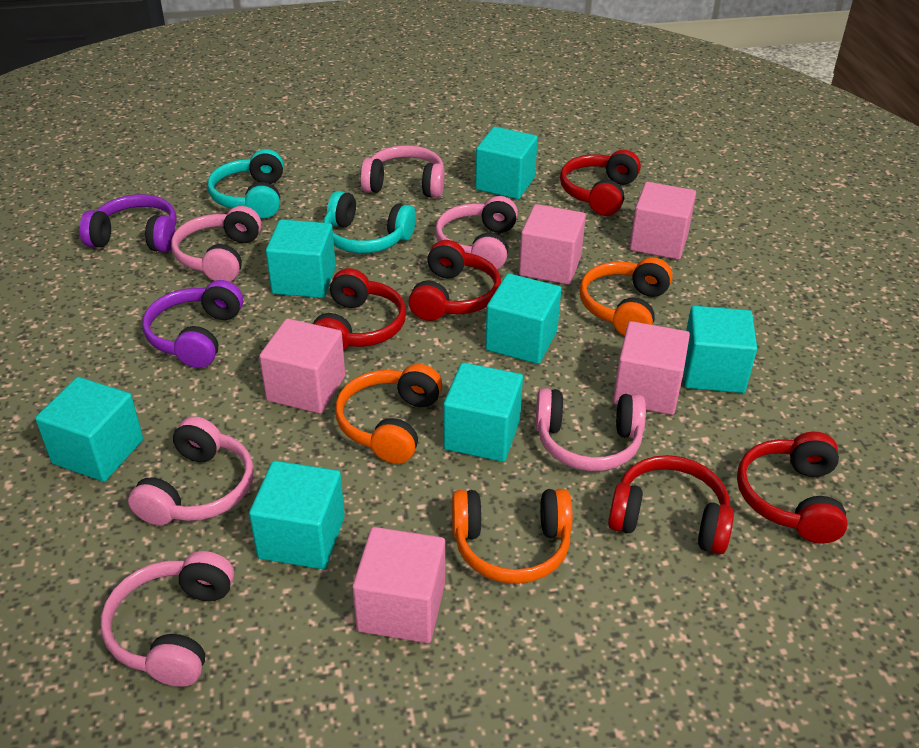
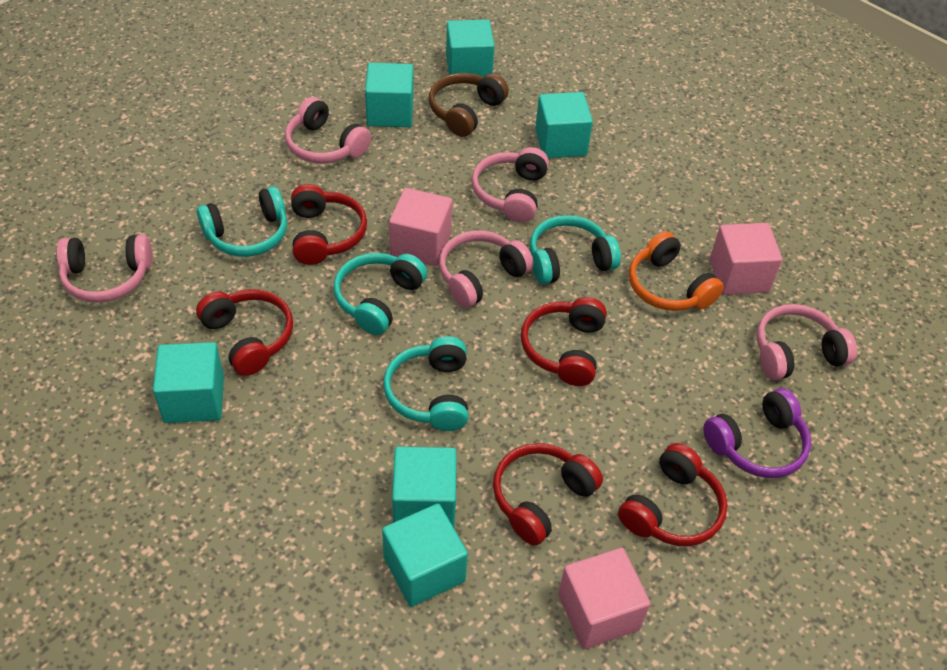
brown headphones: 0 -> 1
orange headphones: 3 -> 1
pink cube: 5 -> 3
pink headphones: 6 -> 5
purple headphones: 2 -> 1
turquoise cube: 7 -> 6
turquoise headphones: 2 -> 4

